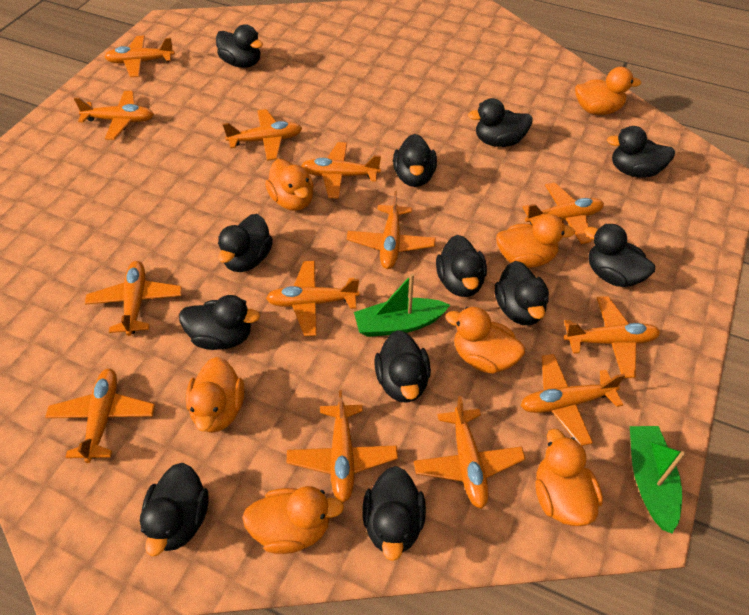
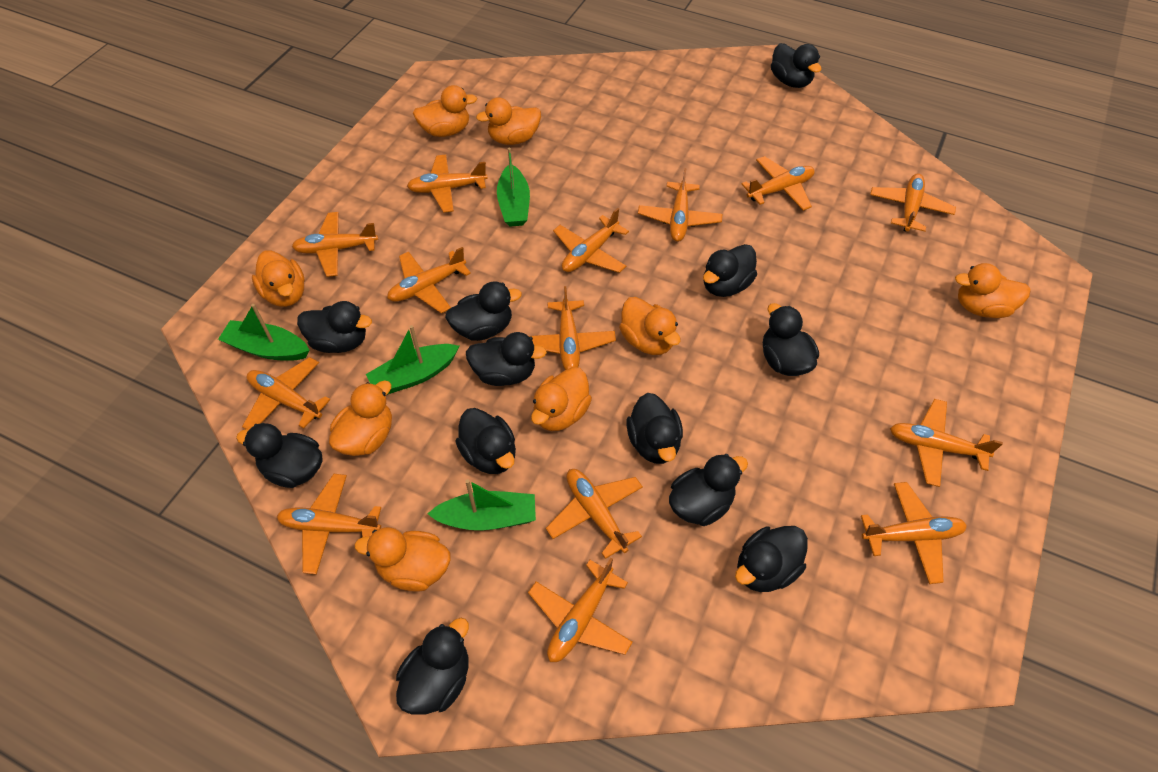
green boat: 2 -> 4
orange duck: 7 -> 8
orange plane: 13 -> 14

